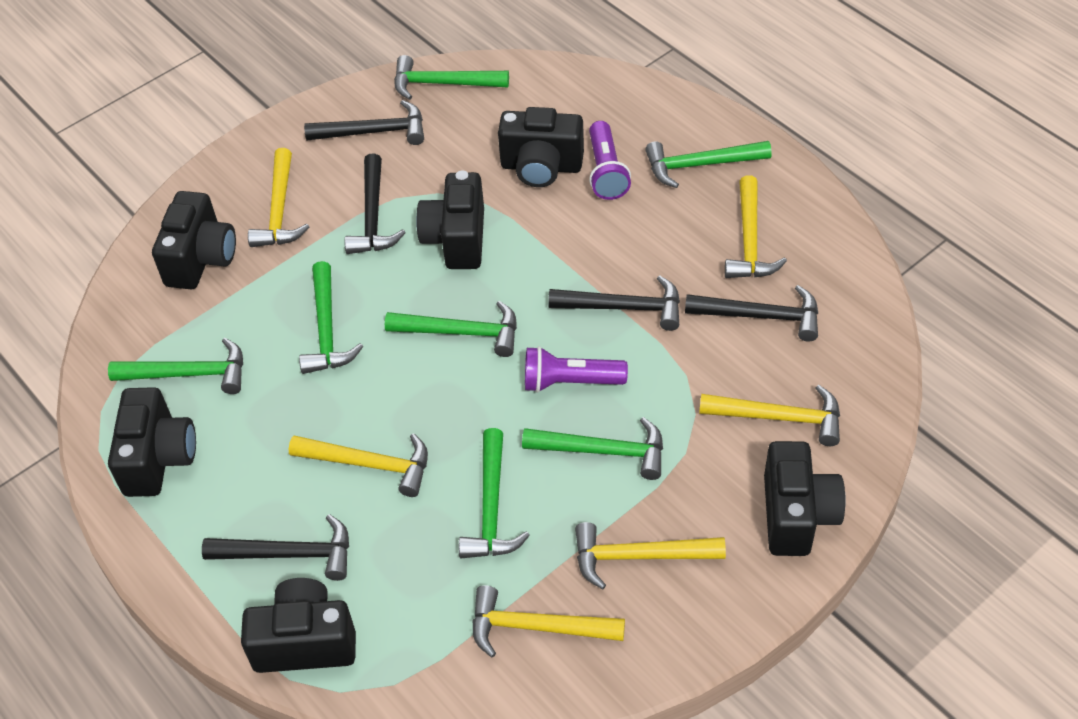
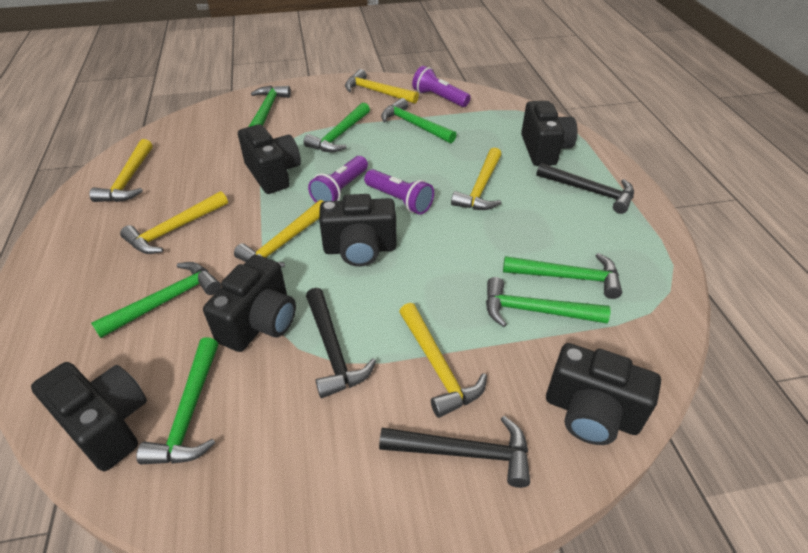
black hammer: 5 -> 3
purple flashlight: 2 -> 3

